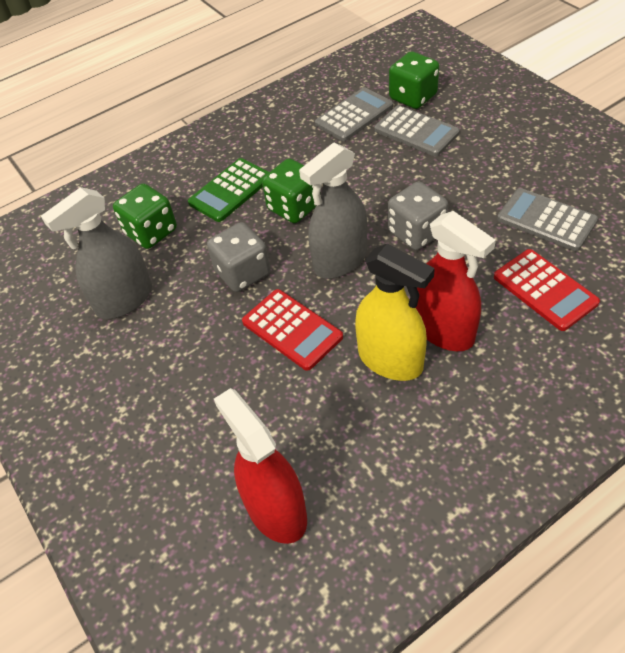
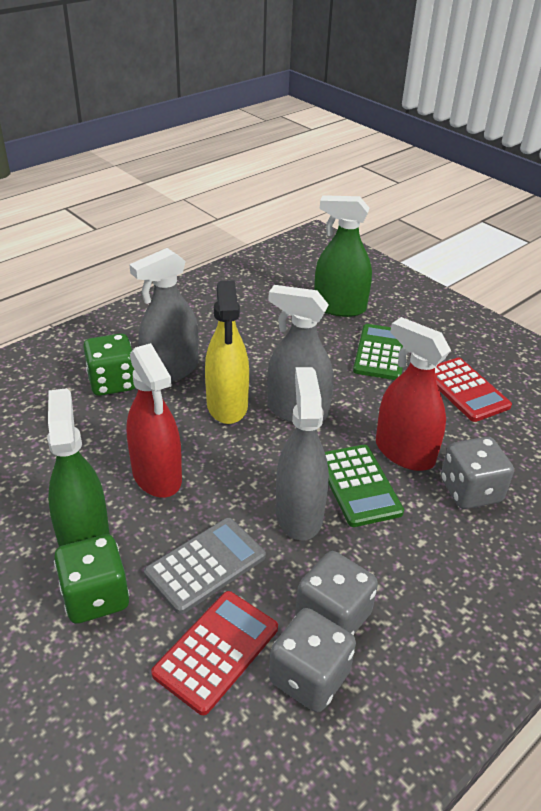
green calculator: 1 -> 2
green dice: 3 -> 2
green spray bottle: 0 -> 2
grey calculator: 3 -> 1
grey dice: 2 -> 3
grey spray bottle: 2 -> 3

